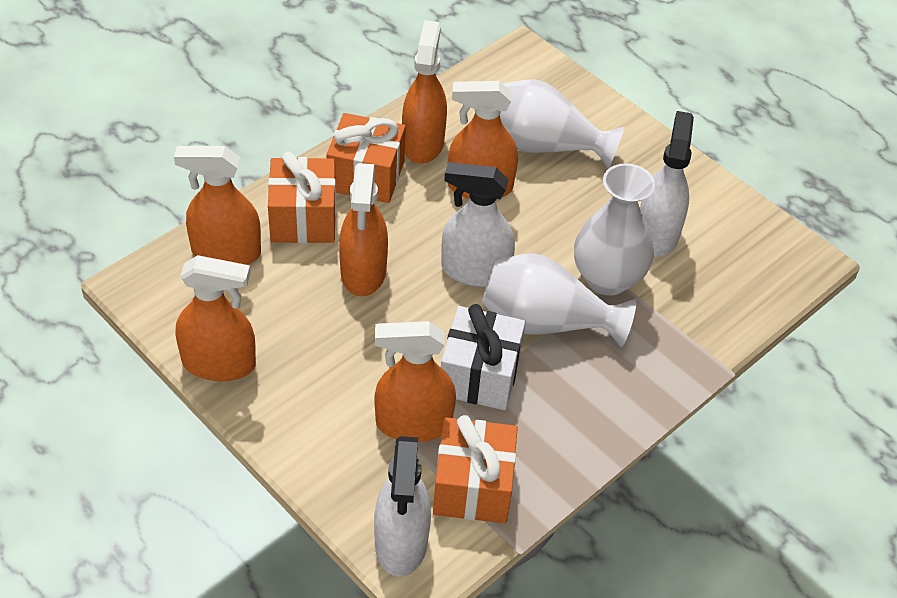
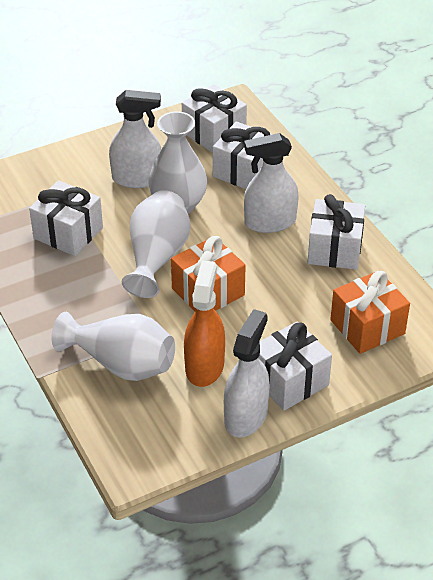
orange gift: 3 -> 2
orange spray bottle: 6 -> 1
white gift: 1 -> 5

